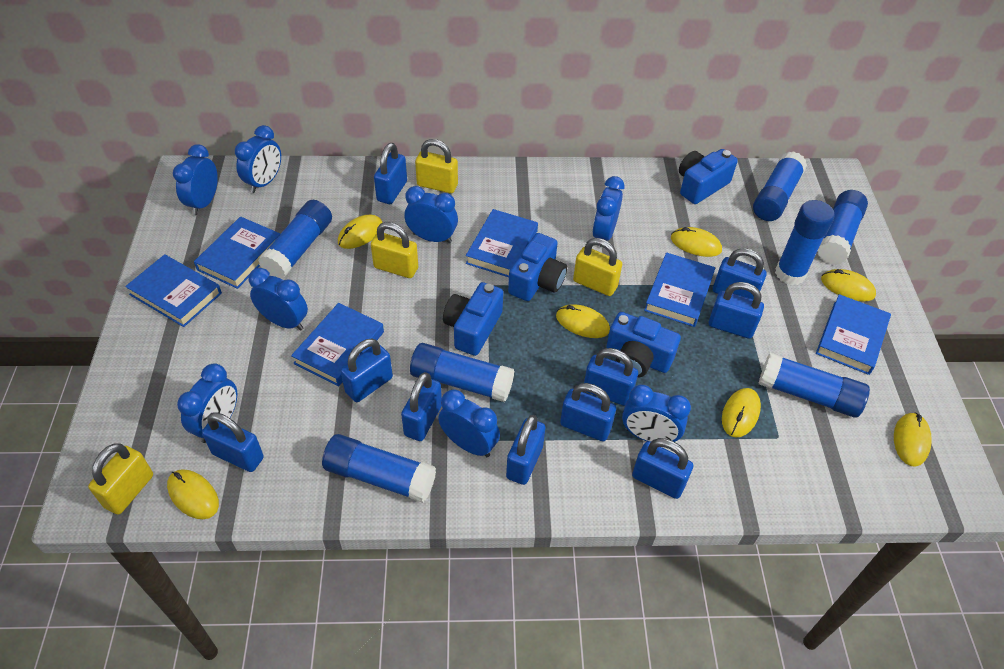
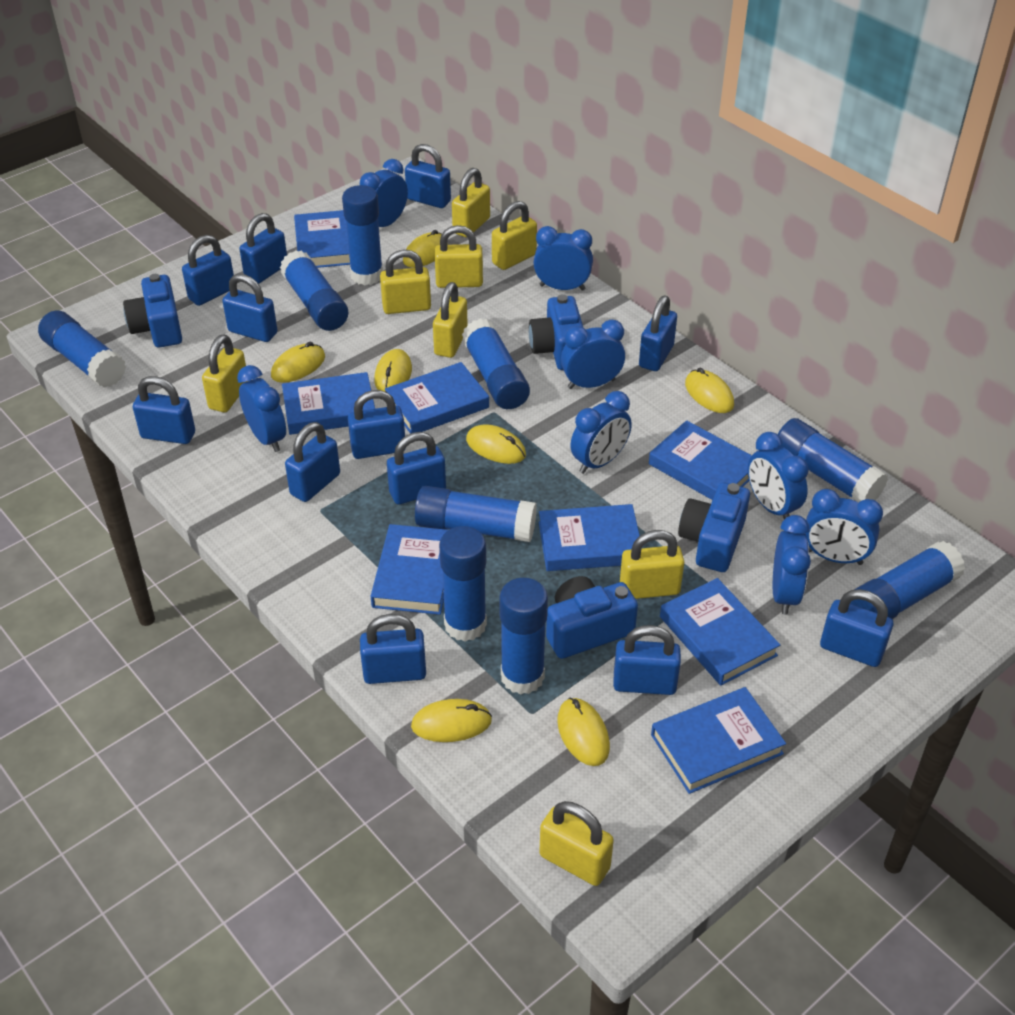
blue book: 6 -> 8
blue glue stick: 7 -> 9
blue padlock: 10 -> 12
yellow padlock: 4 -> 8

